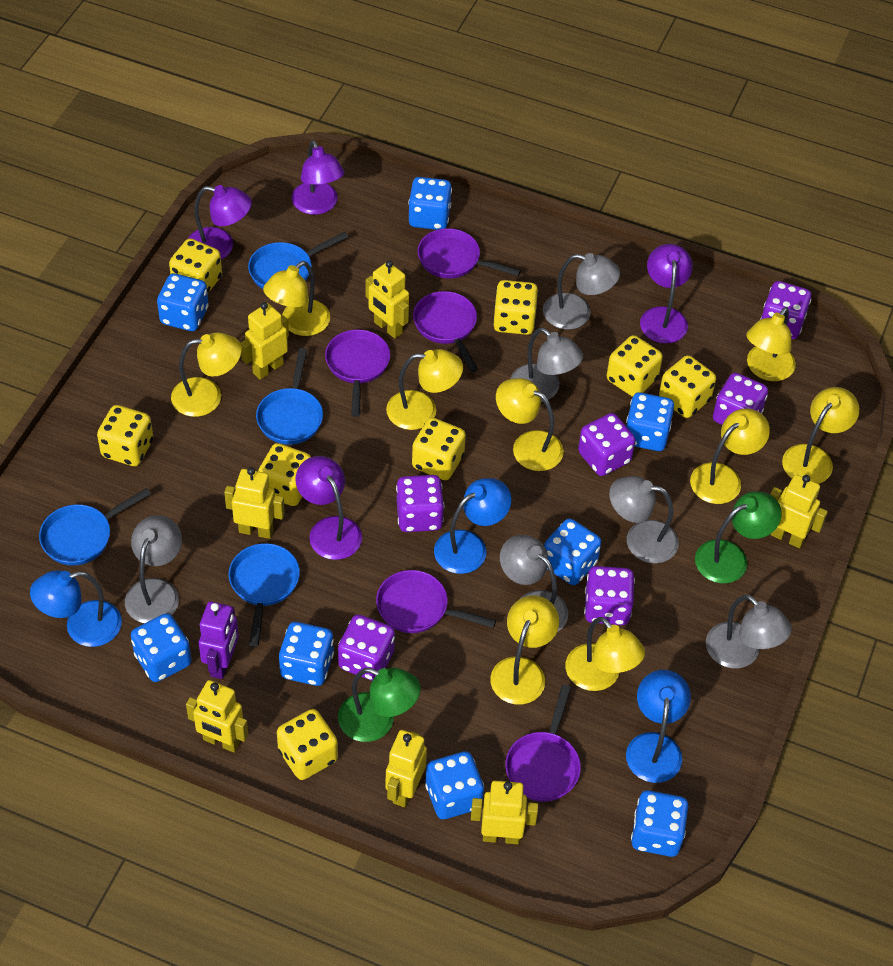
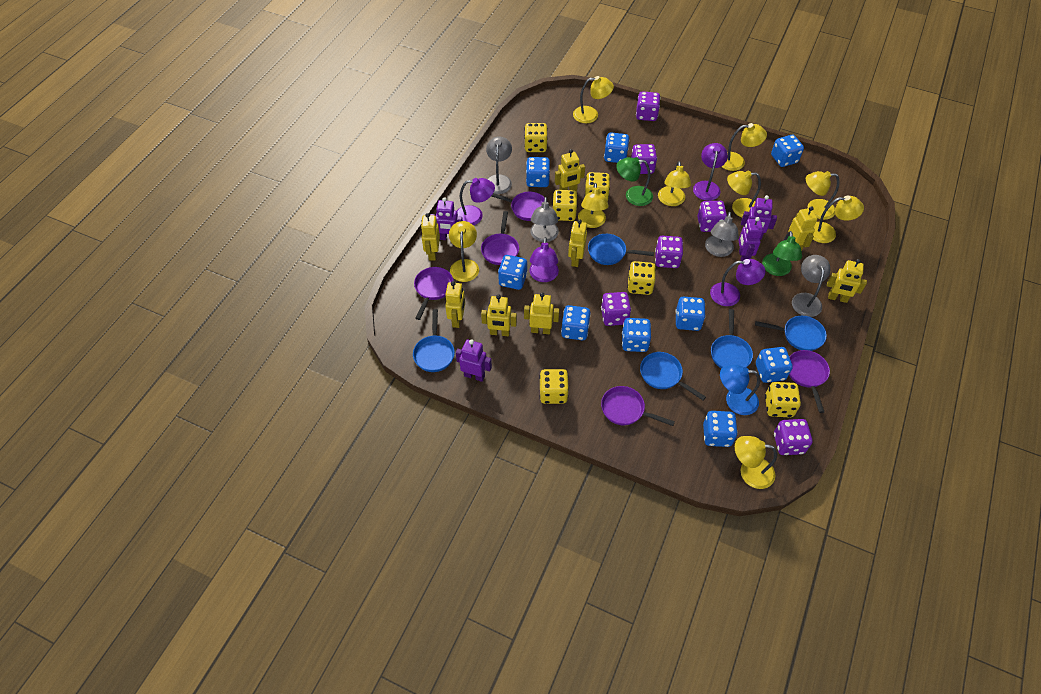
blue dice: 8 -> 9
blue lamp: 3 -> 1
blue pan: 4 -> 5
grey lamp: 6 -> 4
purple robot: 1 -> 4
yellow dice: 8 -> 6
yellow robot: 7 -> 8

